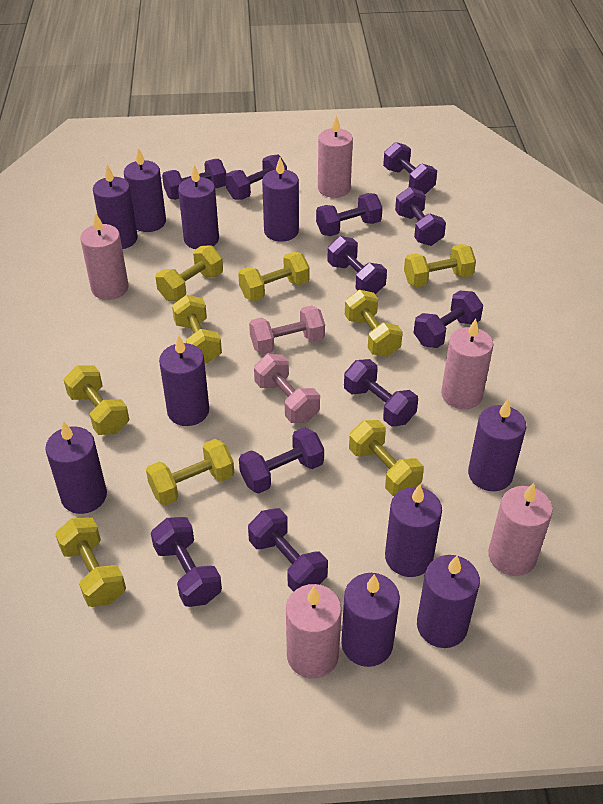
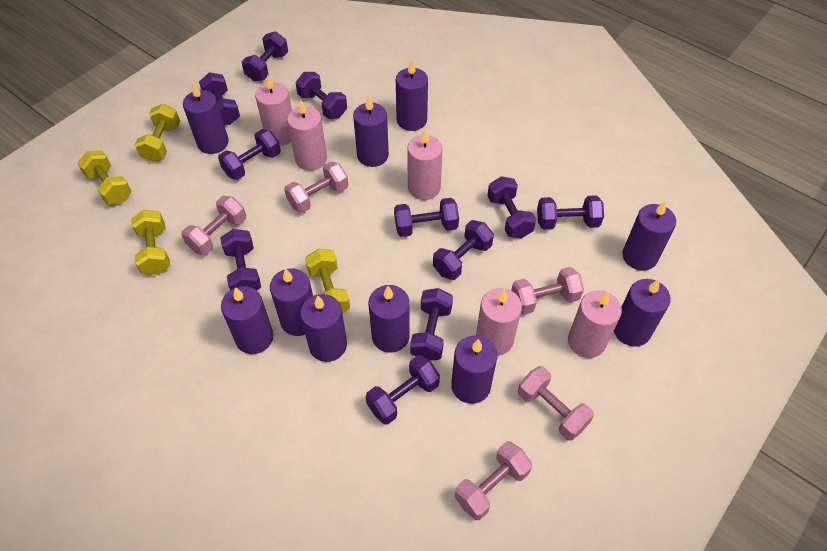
pink dumbbell: 2 -> 5
yellow dumbbell: 9 -> 4

